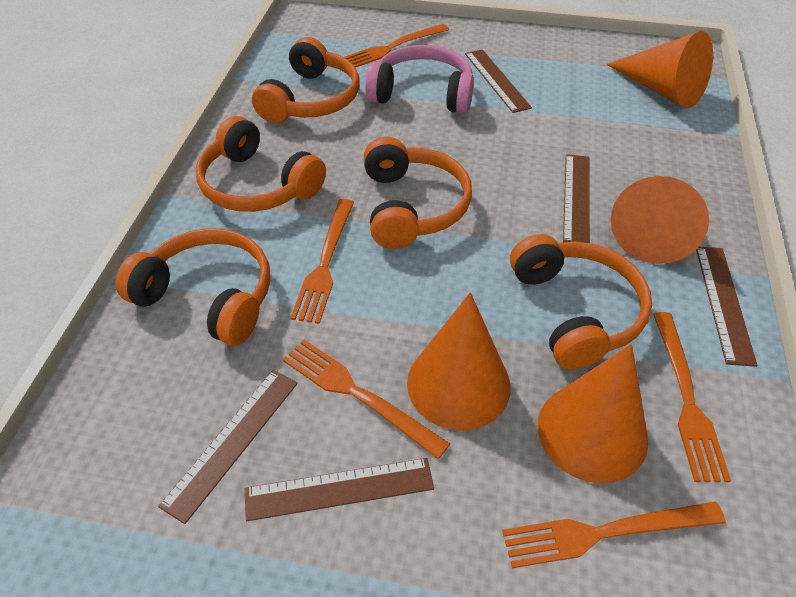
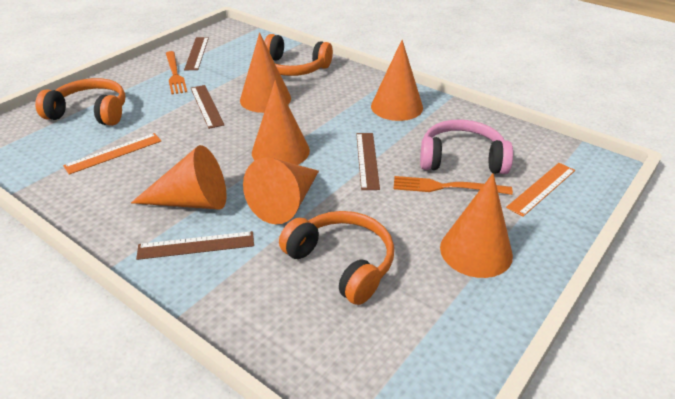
brown ruler: 5 -> 4
orange cone: 4 -> 6
orange fork: 5 -> 2
orange headphones: 5 -> 3
orange ruler: 0 -> 2

